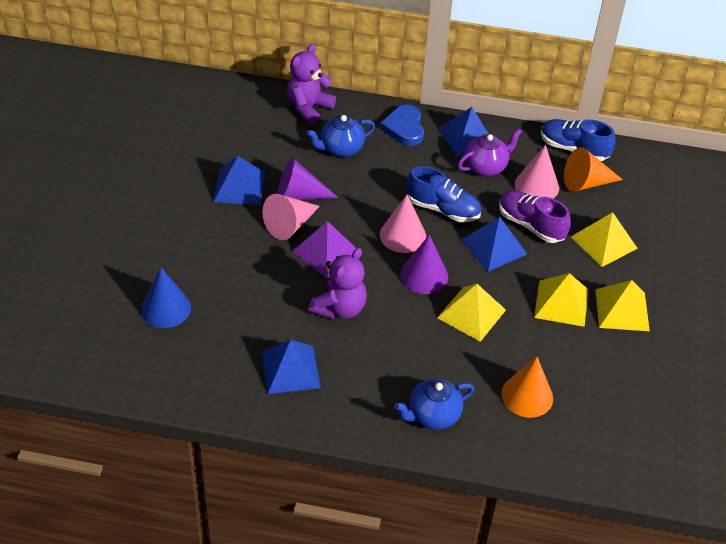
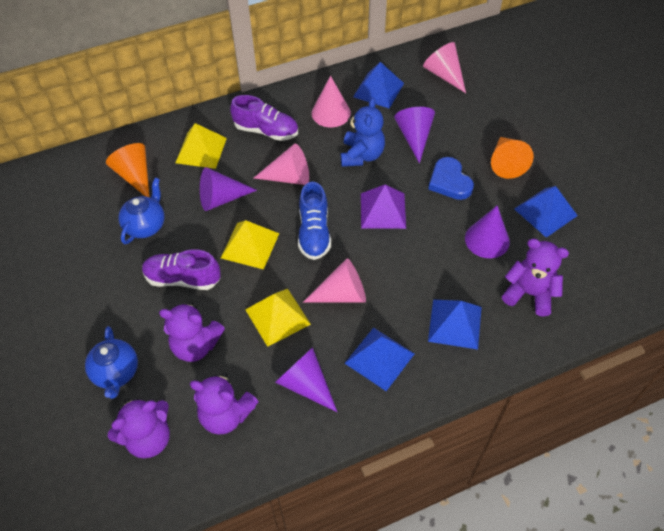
blue cone: 1 -> 0
blue shoe: 2 -> 1
blue teddy bear: 0 -> 1
pink cone: 3 -> 4
purple cone: 2 -> 4
purple shoe: 1 -> 2
purple teapot: 1 -> 0
purple teddy bear: 2 -> 4
yellow pyramid: 4 -> 3

